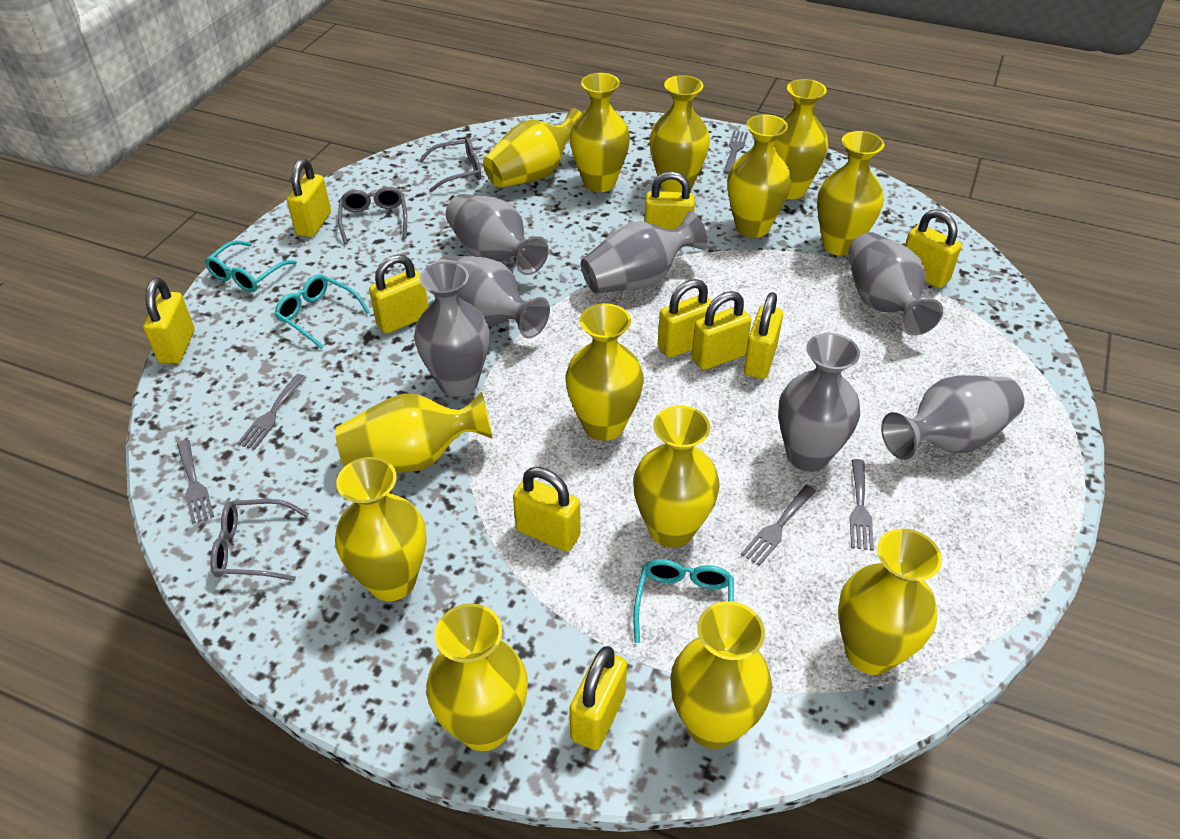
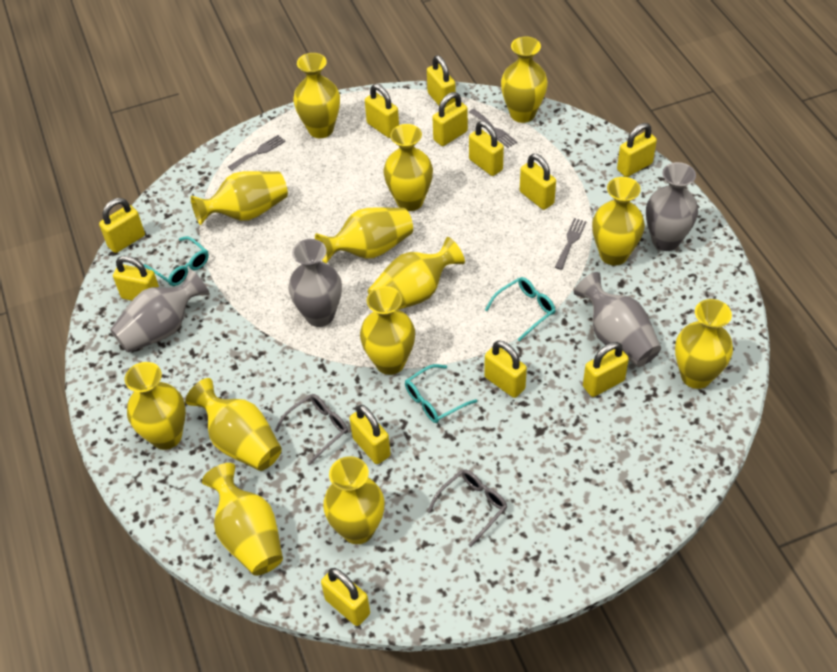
grey fork: 5 -> 3
grey glasses: 3 -> 2
grey vase: 7 -> 4
yellow padlock: 10 -> 12

